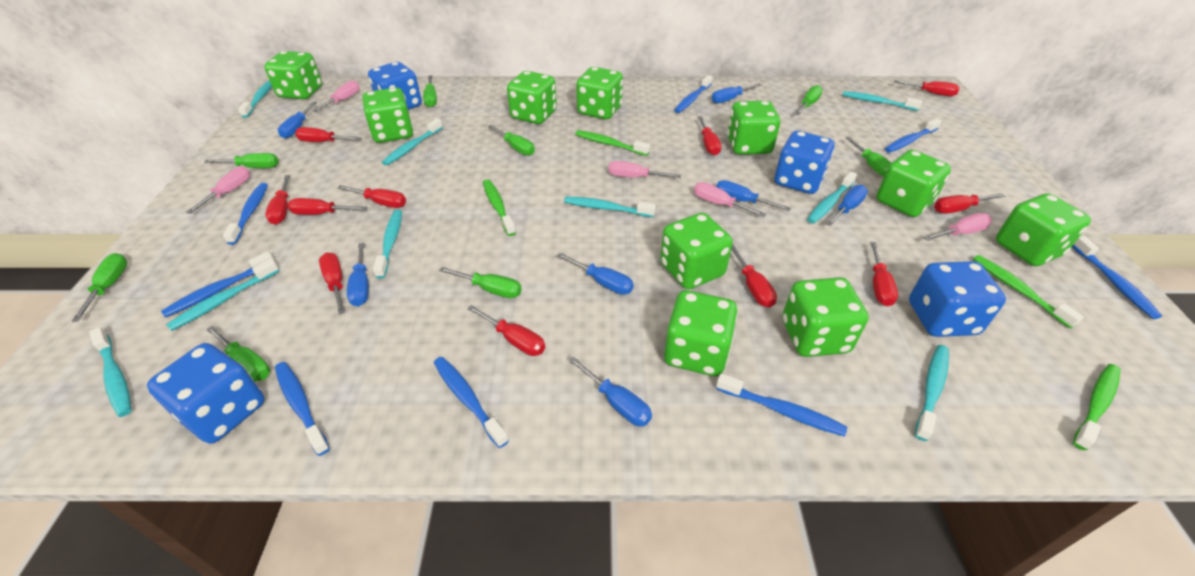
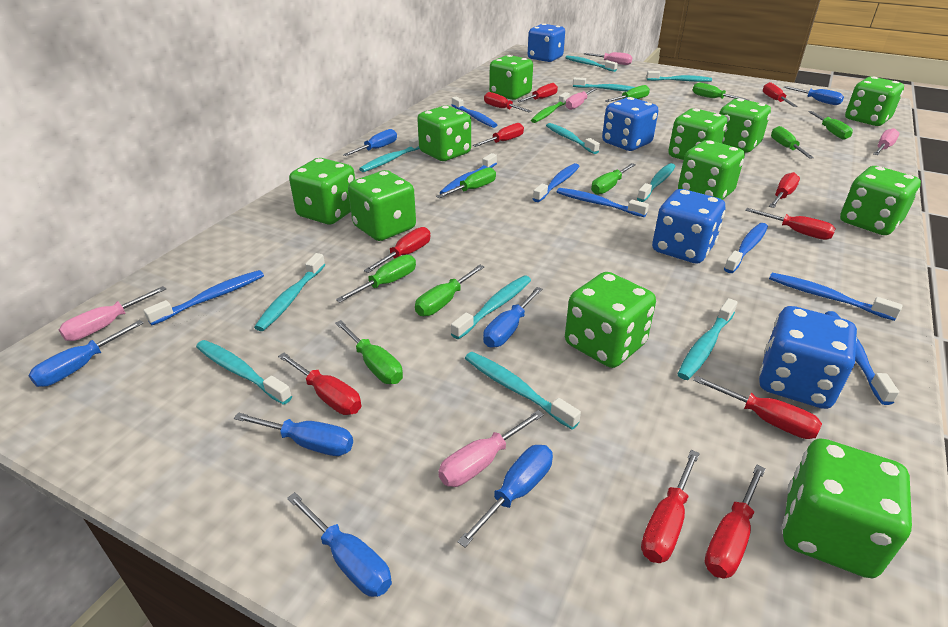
green dice: 10 -> 11
green screwdriver: 8 -> 9
green toothbrush: 4 -> 1
turquoise toothbrush: 9 -> 11

